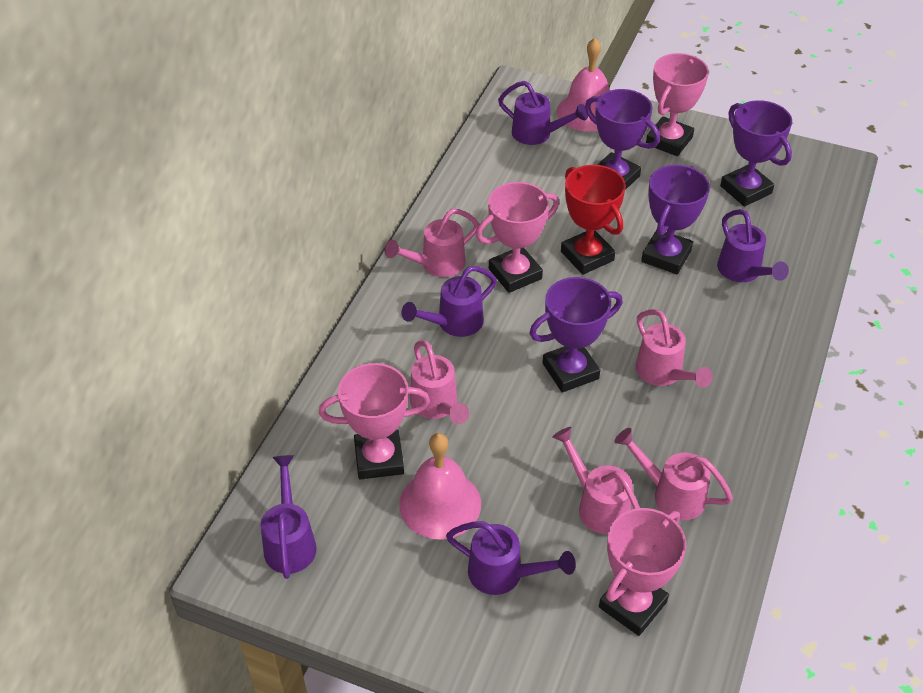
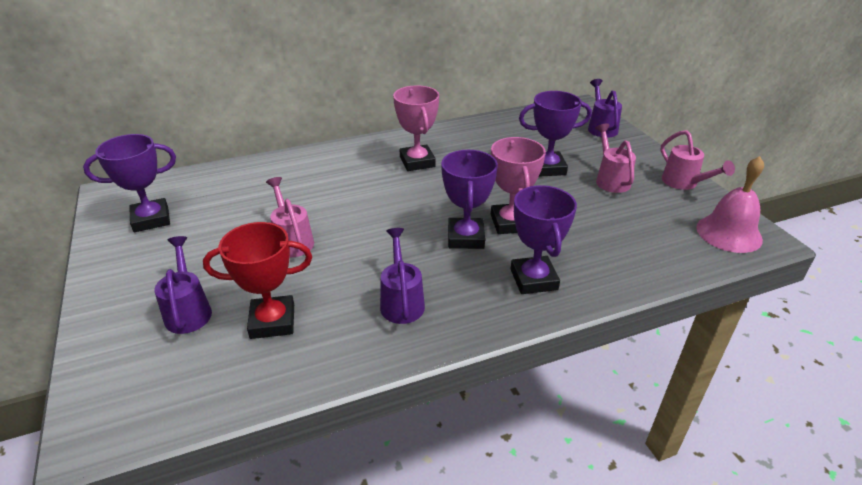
pink bell: 2 -> 1
pink trophy: 4 -> 2
pink watering can: 5 -> 3
purple watering can: 5 -> 3

